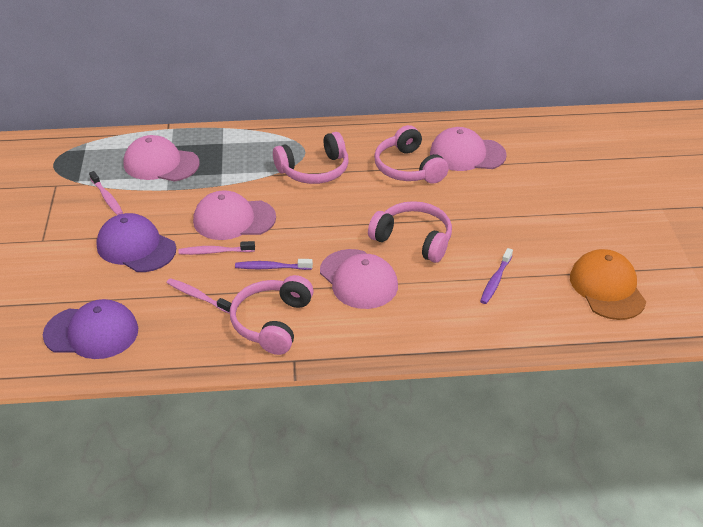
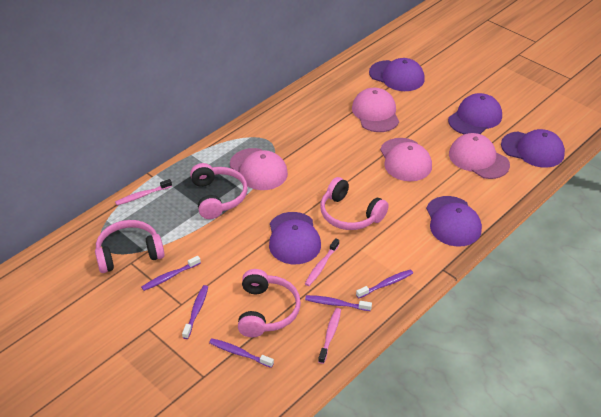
orange cap: 1 -> 0
purple cap: 2 -> 5
purple toothbrush: 2 -> 5

